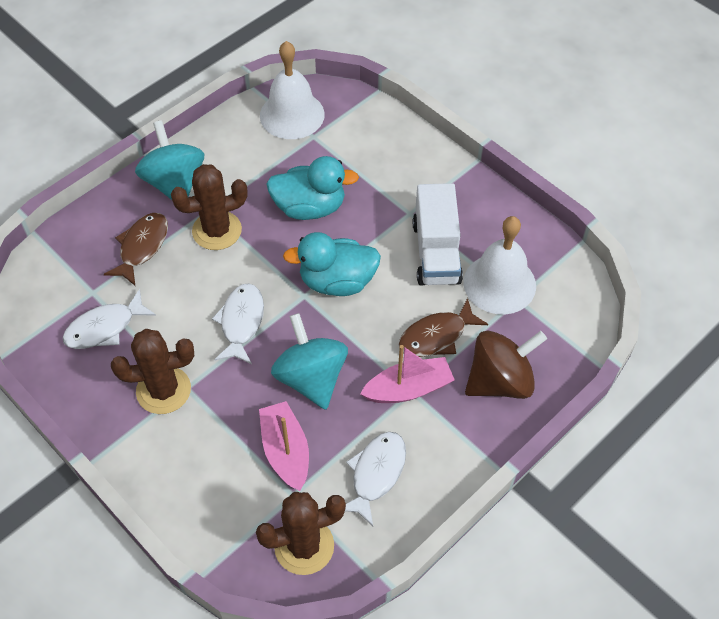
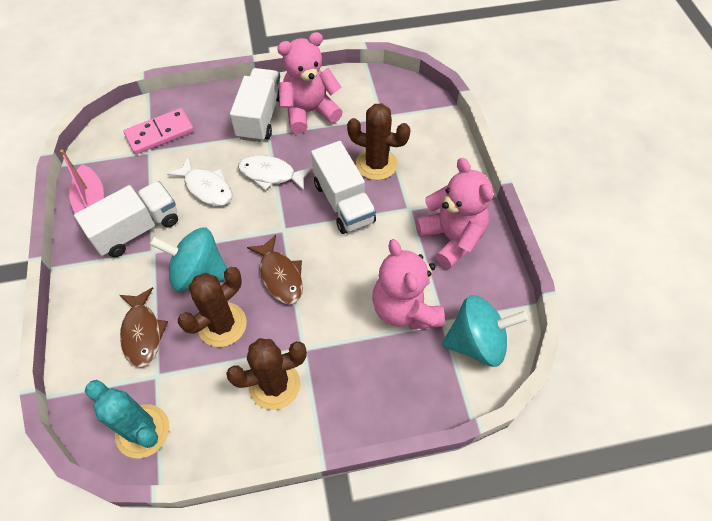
brown spinning top: 1 -> 0
pink boat: 2 -> 1
pink domino: 0 -> 1
pink teddy bear: 0 -> 3
turquoise cactus: 0 -> 1
turquoise duck: 2 -> 0
white bell: 2 -> 0
white fish: 3 -> 2
white truck: 1 -> 3

